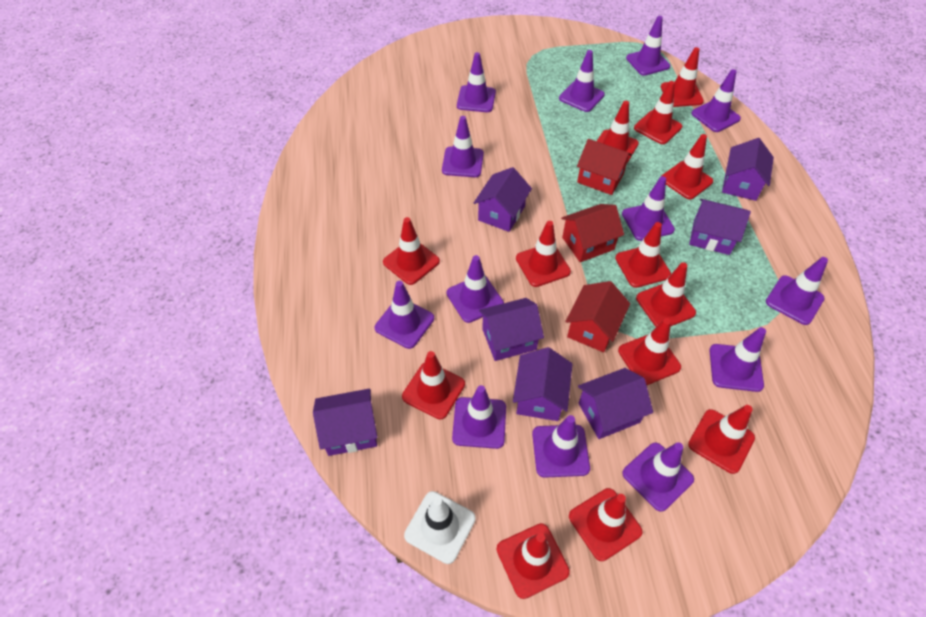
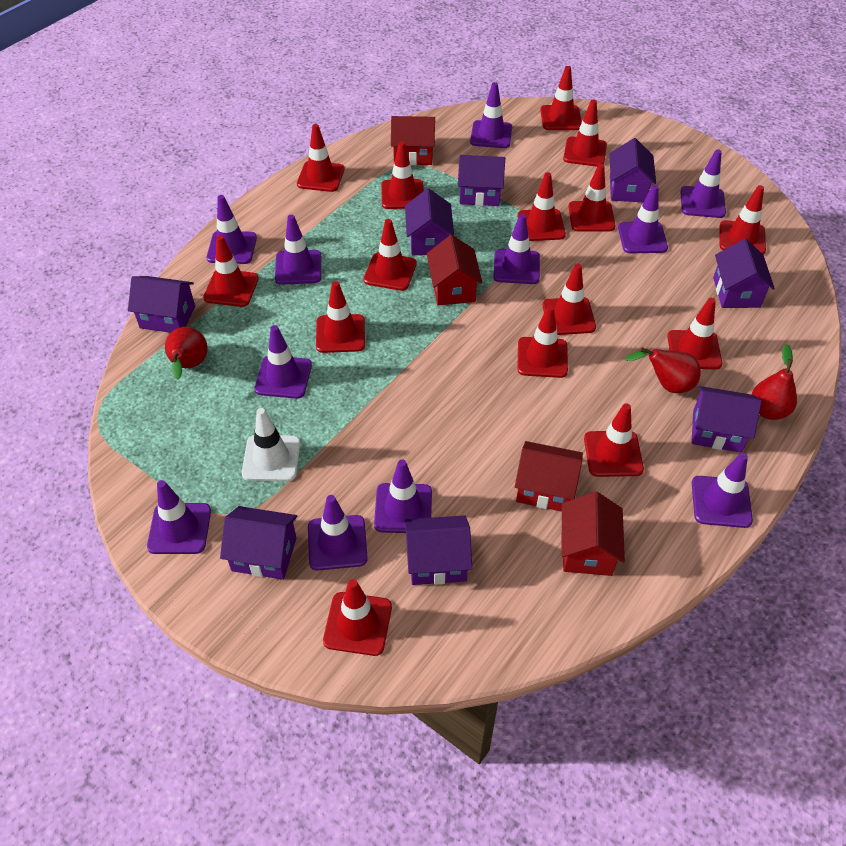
purple house: 7 -> 8
purple traffic cone: 13 -> 11
red house: 3 -> 4
red pear: 0 -> 3
red traffic cone: 13 -> 15

